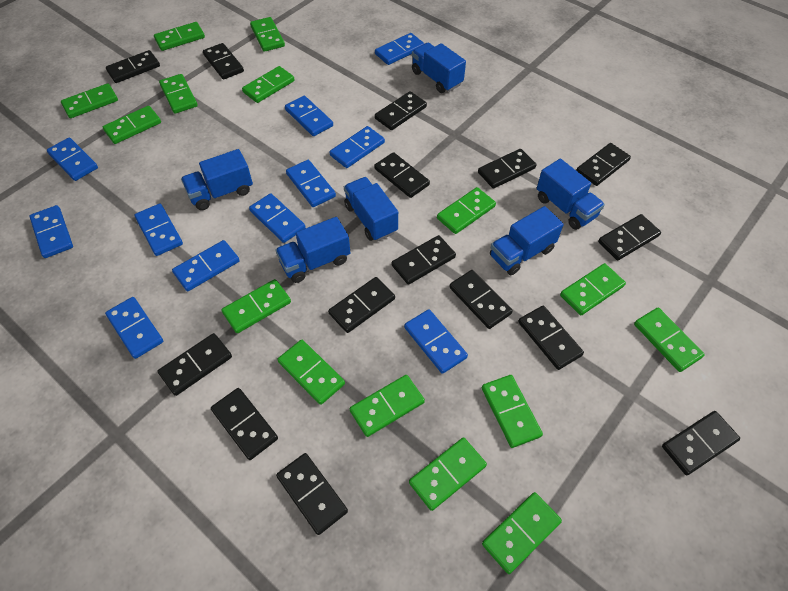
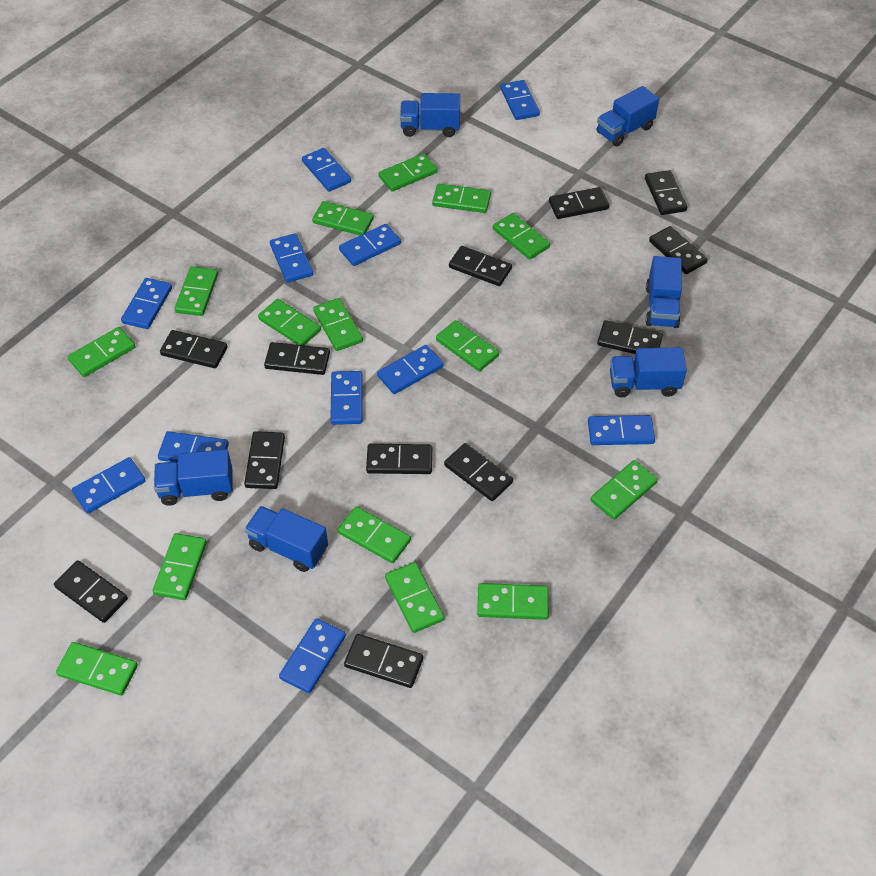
black domino: 15 -> 12

